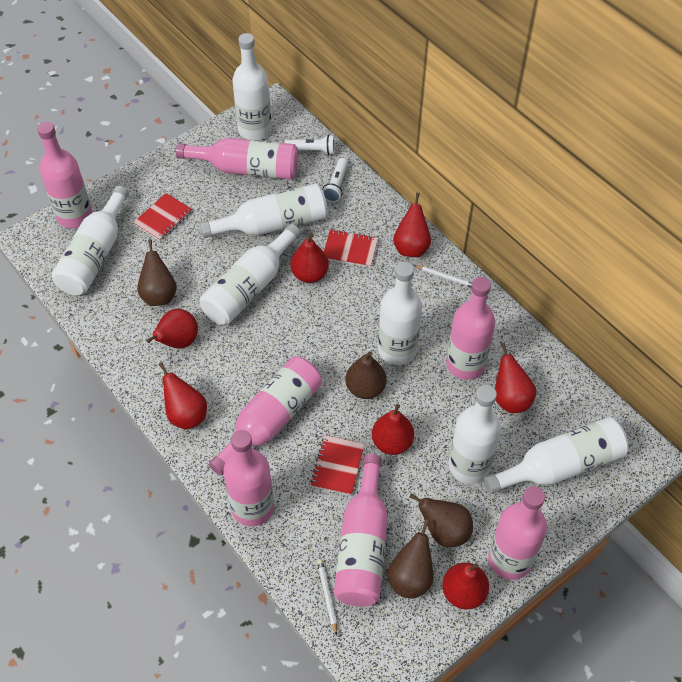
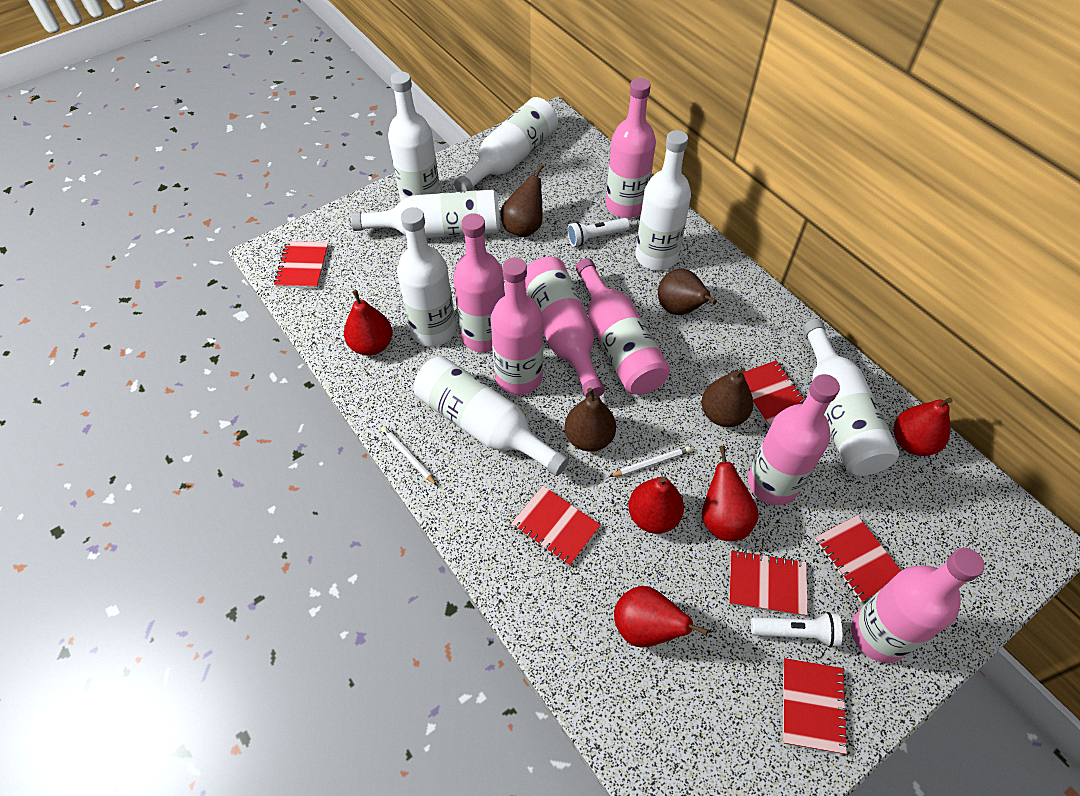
red notebook: 3 -> 6
red pear: 7 -> 5

